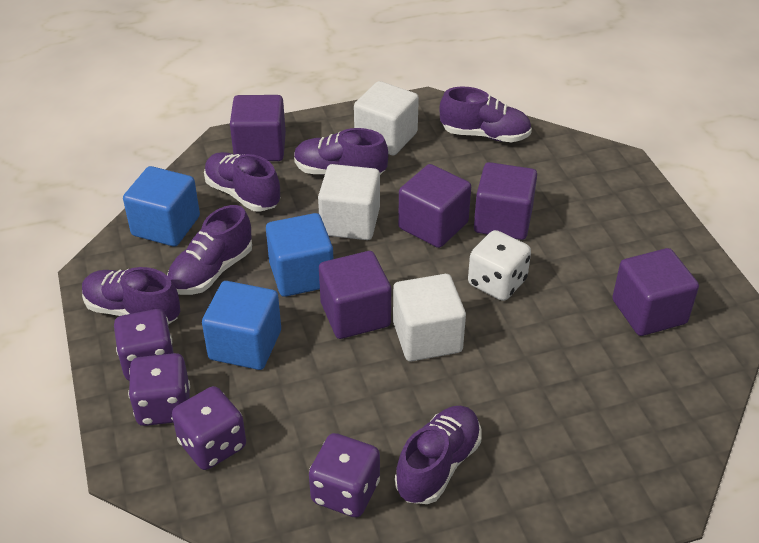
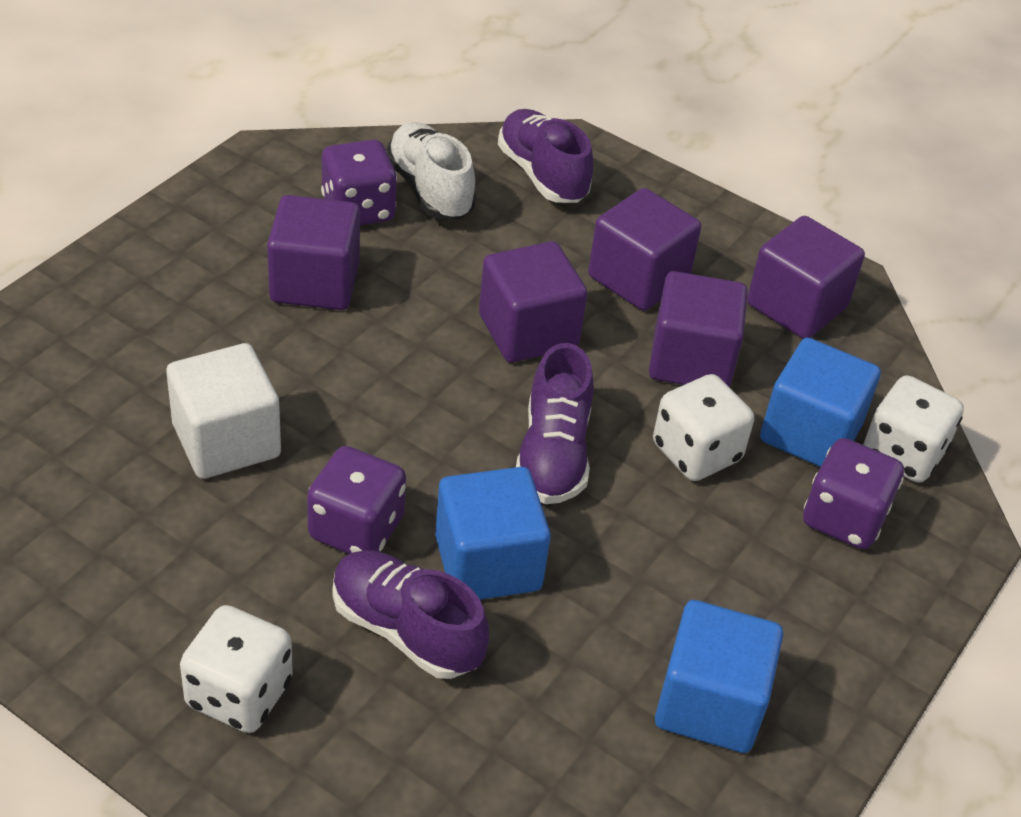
purple dice: 4 -> 3
purple shoe: 6 -> 3
white cube: 3 -> 1
white dice: 1 -> 3
white shoe: 0 -> 1

